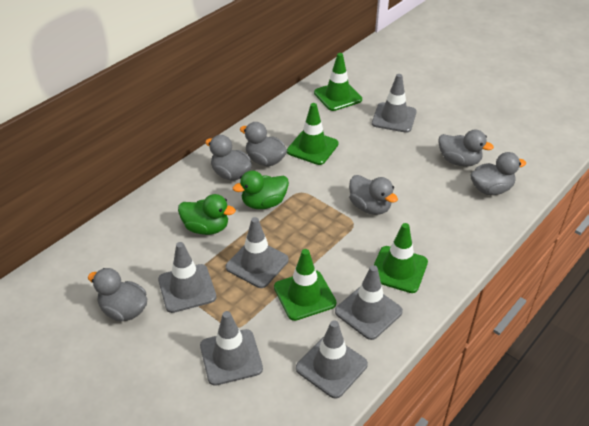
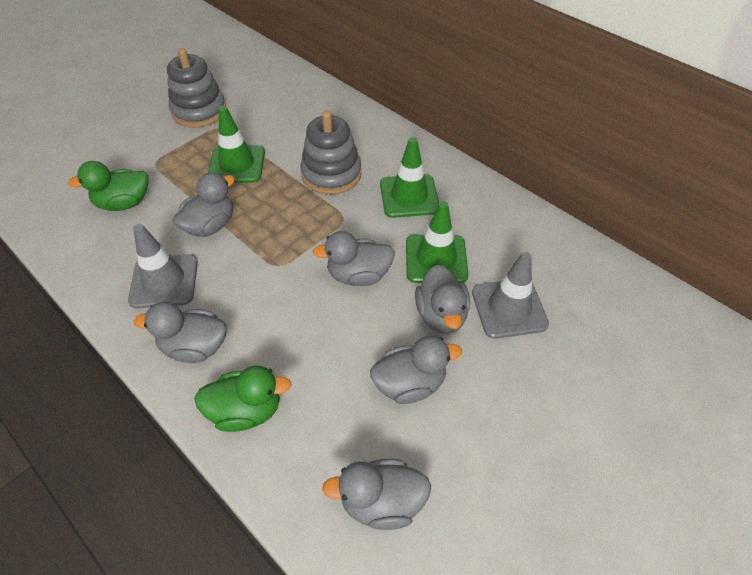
green traffic cone: 4 -> 3
grey stacking toy: 0 -> 2
grey traffic cone: 6 -> 2

